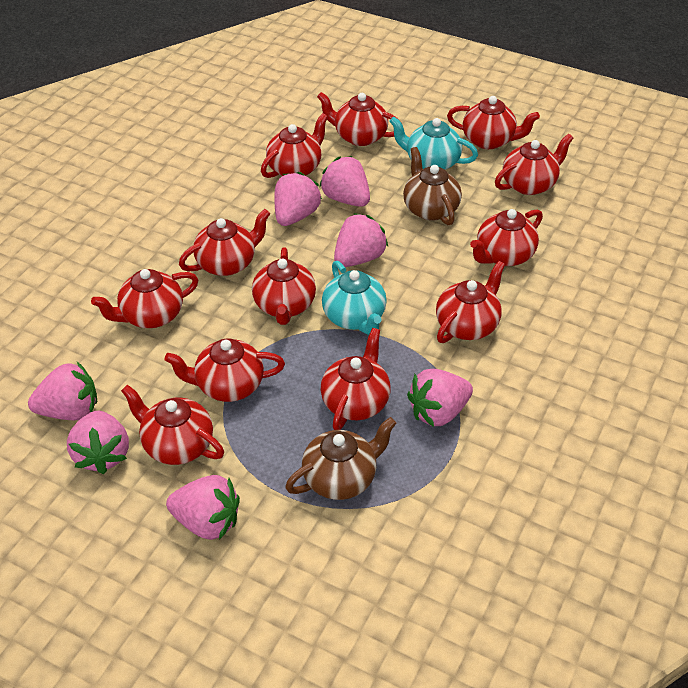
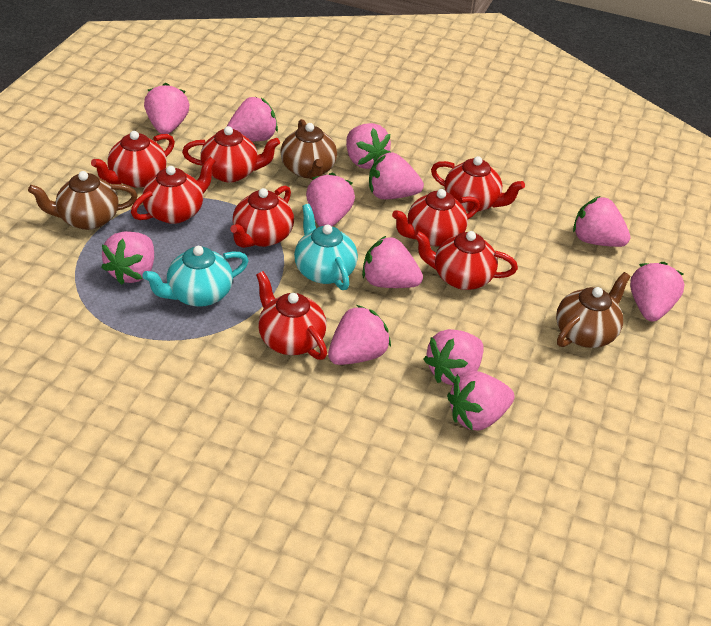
brown teapot: 2 -> 3
pink strawberry: 7 -> 12
red teapot: 12 -> 8

